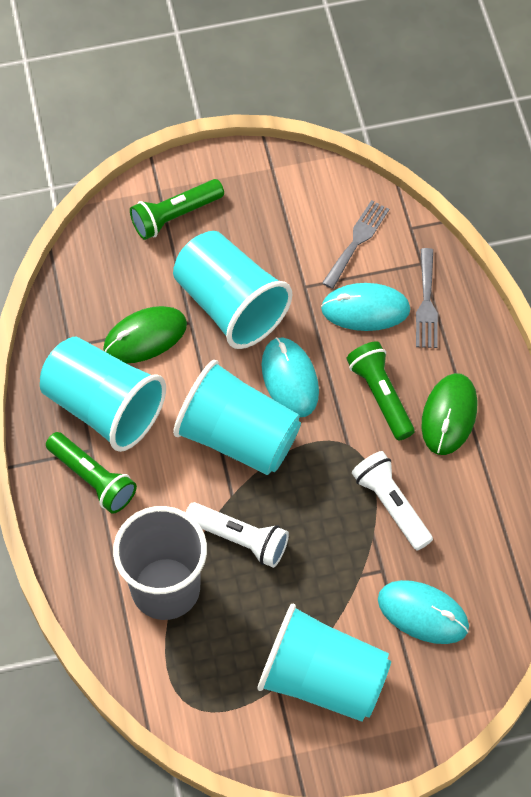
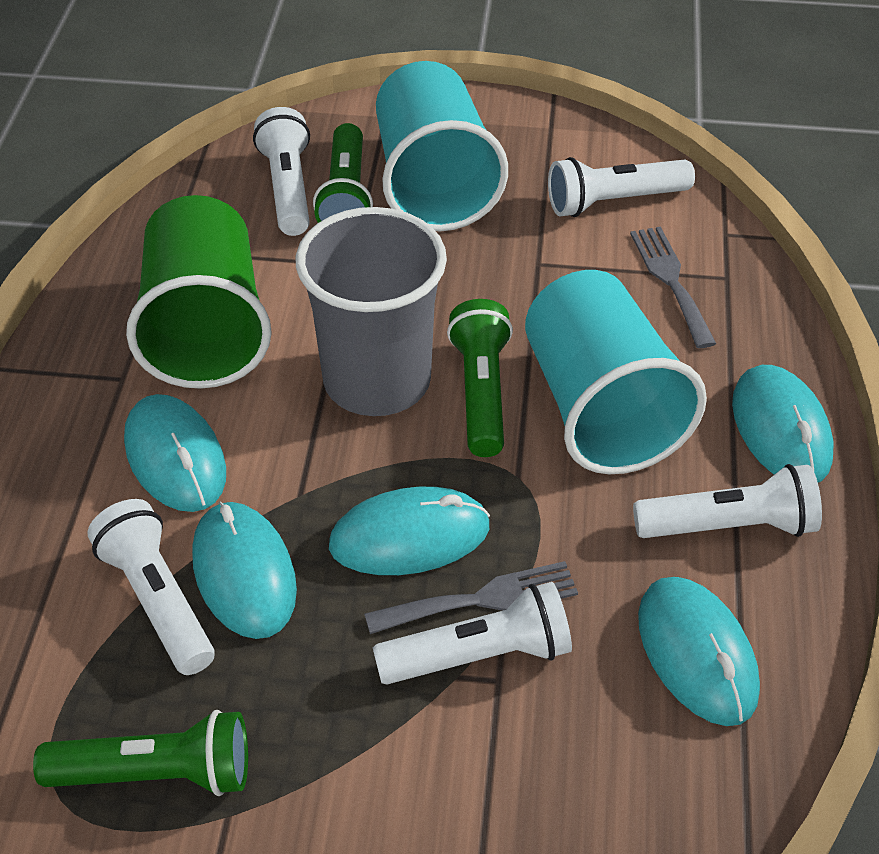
green cup: 0 -> 1
green mouse: 2 -> 0
turquoise cup: 4 -> 2
turquoise mouse: 3 -> 5
white flashlight: 2 -> 5

